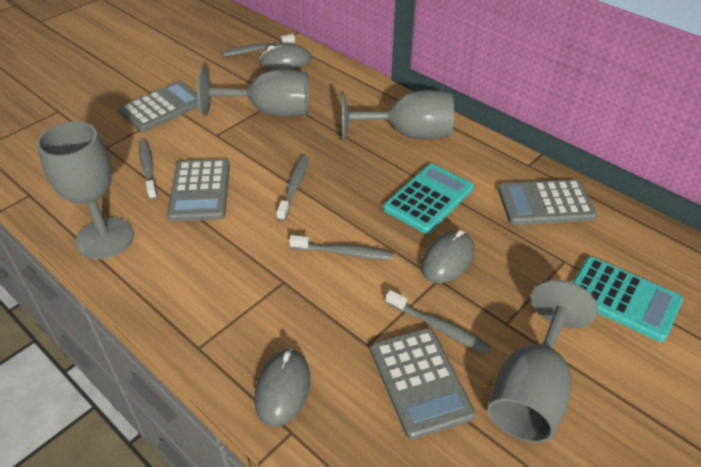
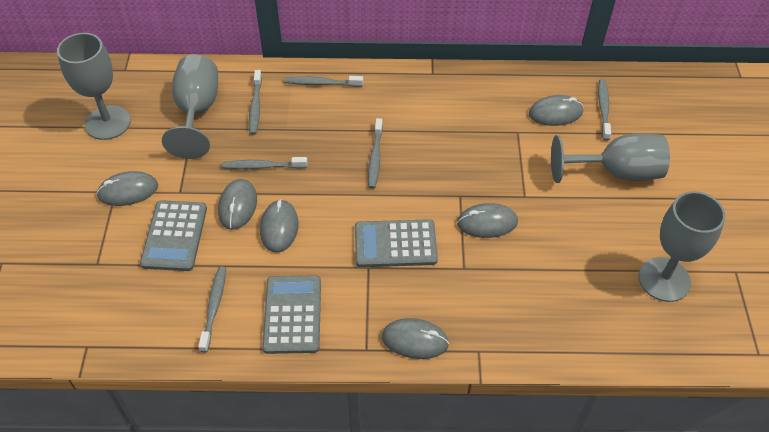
grey calculator: 4 -> 3
grey mouse: 3 -> 6
grey toothbrush: 5 -> 6
turquoise calculator: 2 -> 0

